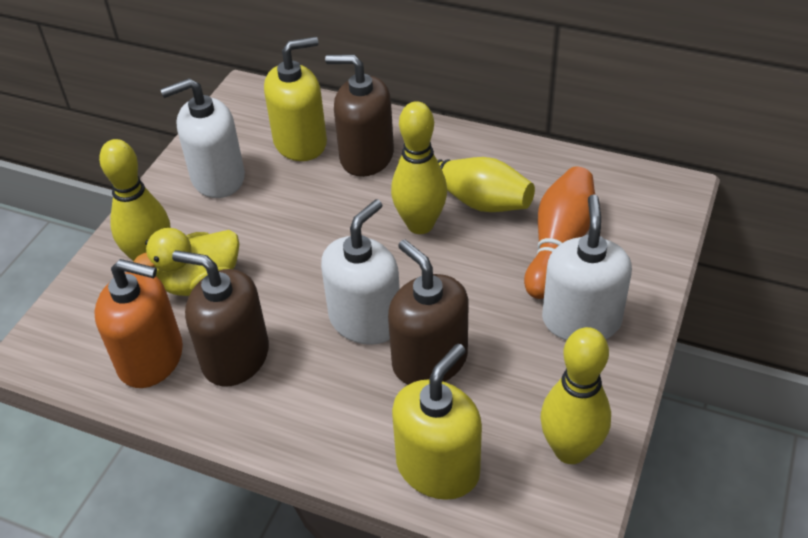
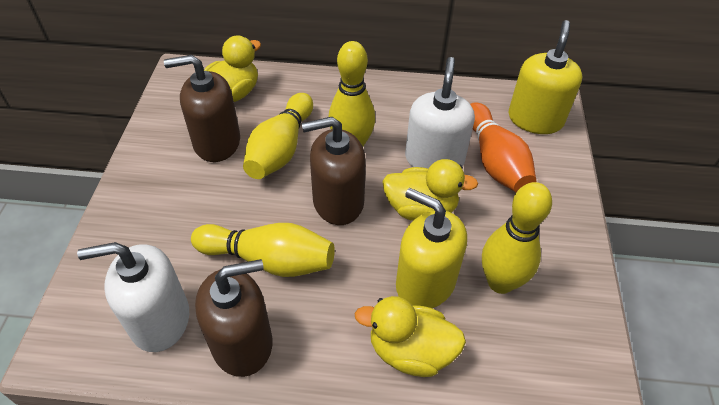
orange soap dispenser: 1 -> 0
white soap dispenser: 3 -> 2
yellow duck: 1 -> 3

